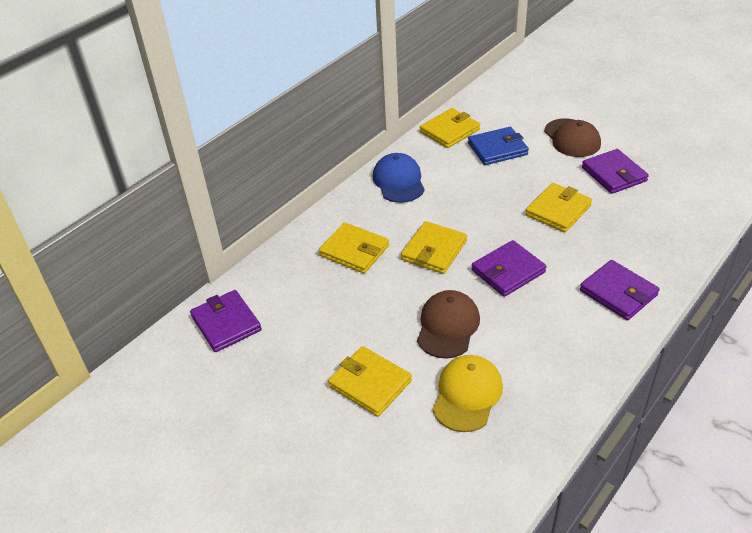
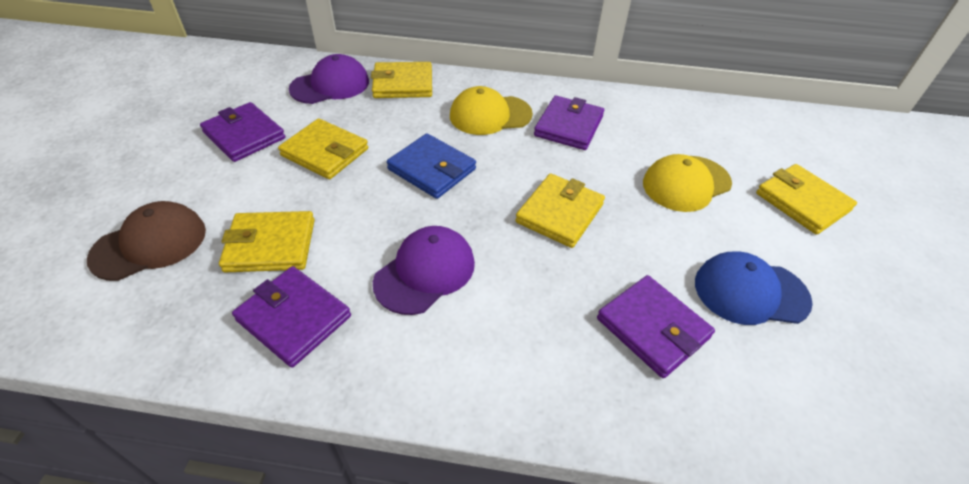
brown cap: 2 -> 1
purple cap: 0 -> 2
yellow cap: 1 -> 2

